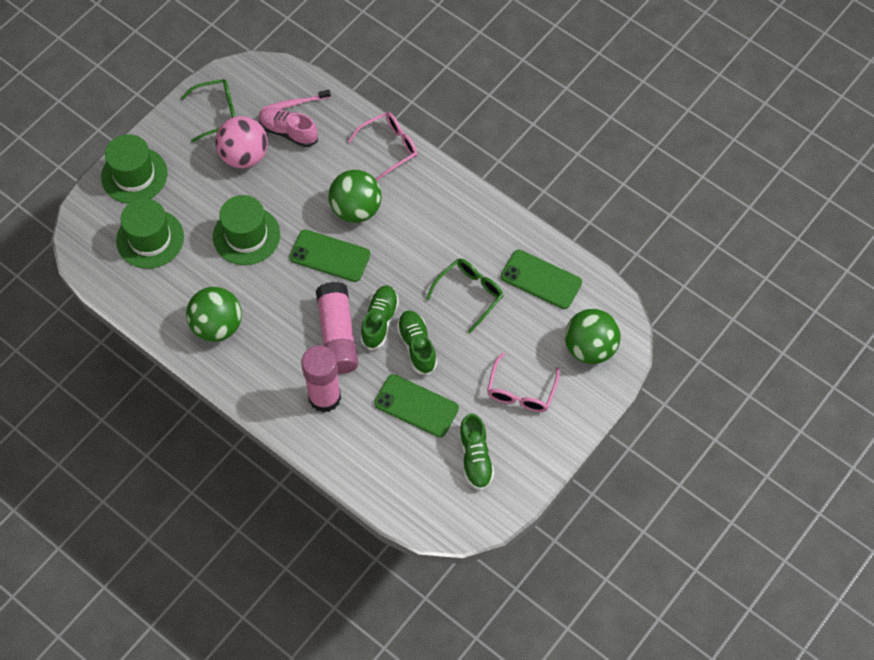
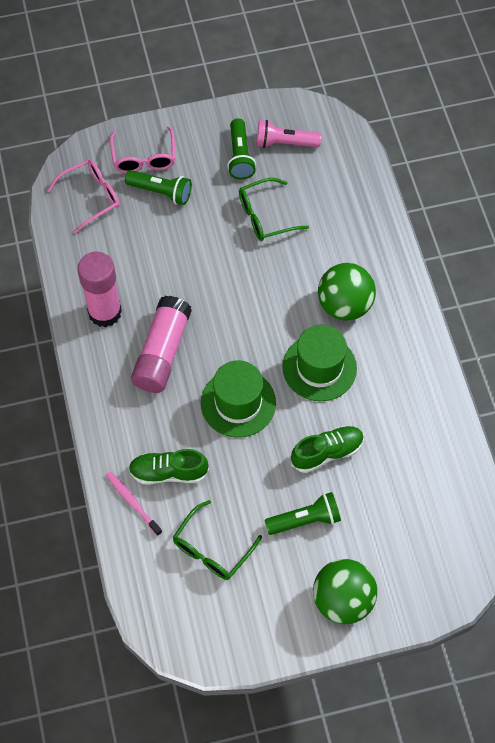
green ball: 3 -> 2
green flashlight: 0 -> 3
green hat: 3 -> 2
green phone: 3 -> 0
green shoe: 3 -> 2
pink ball: 1 -> 0
pink flashlight: 0 -> 1
pink shoe: 1 -> 0

